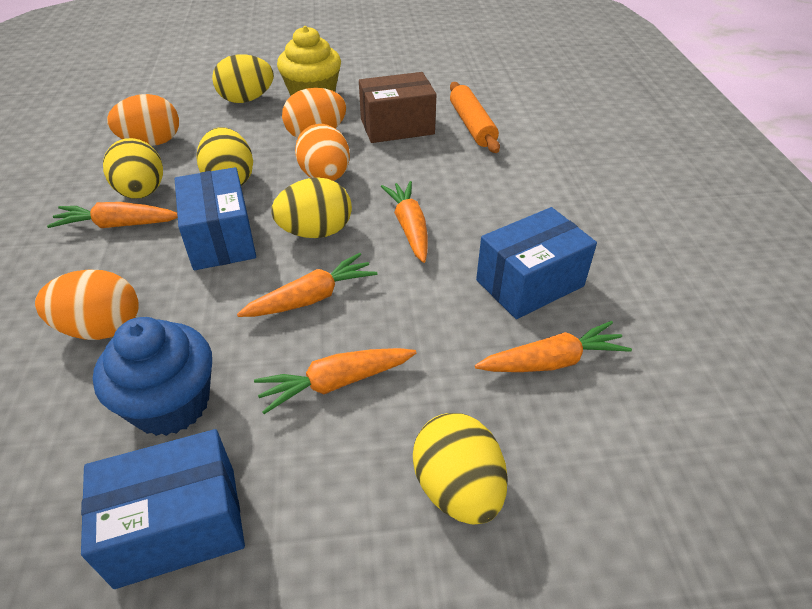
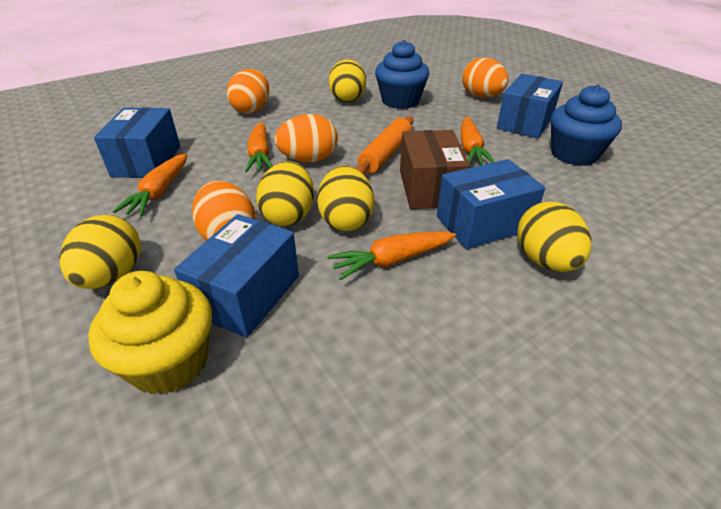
blue box: 3 -> 4
blue cupcake: 1 -> 2
orange carrot: 5 -> 4

